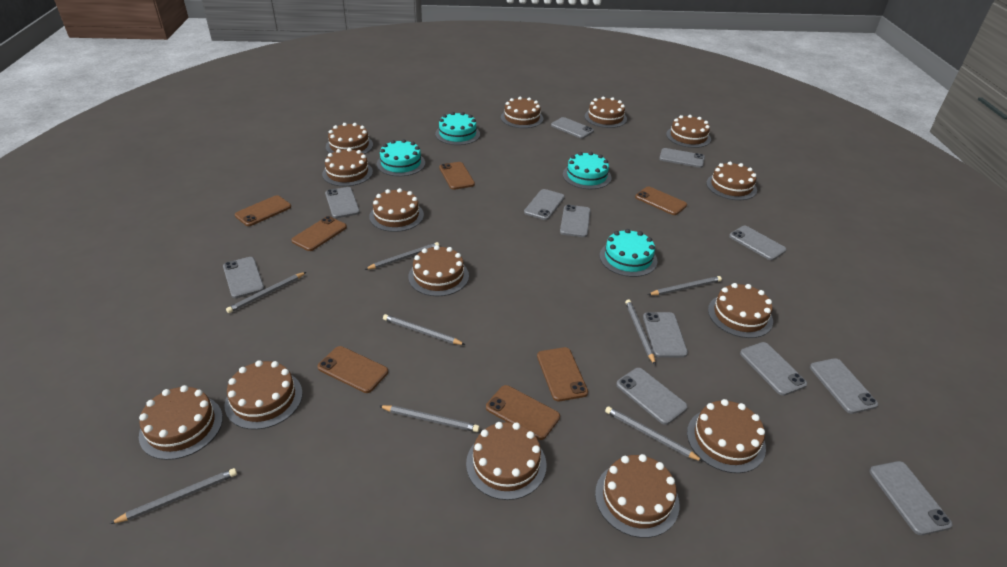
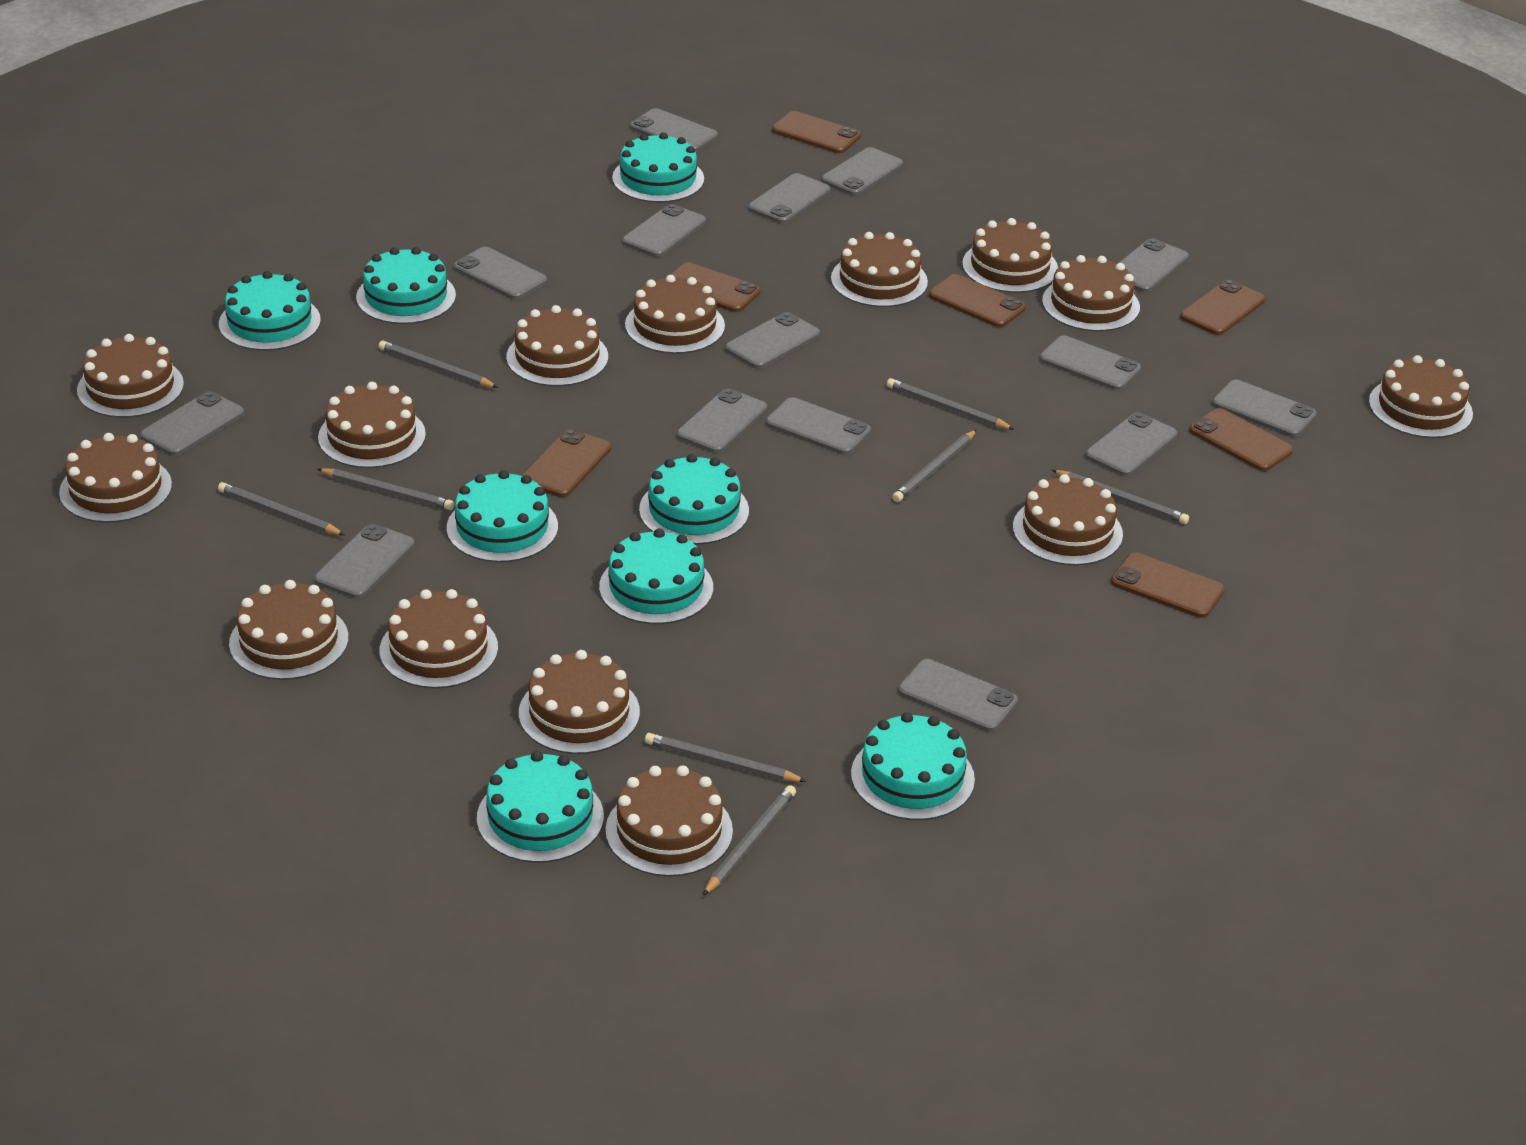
grey phone: 12 -> 15
turquoise cake: 4 -> 8

